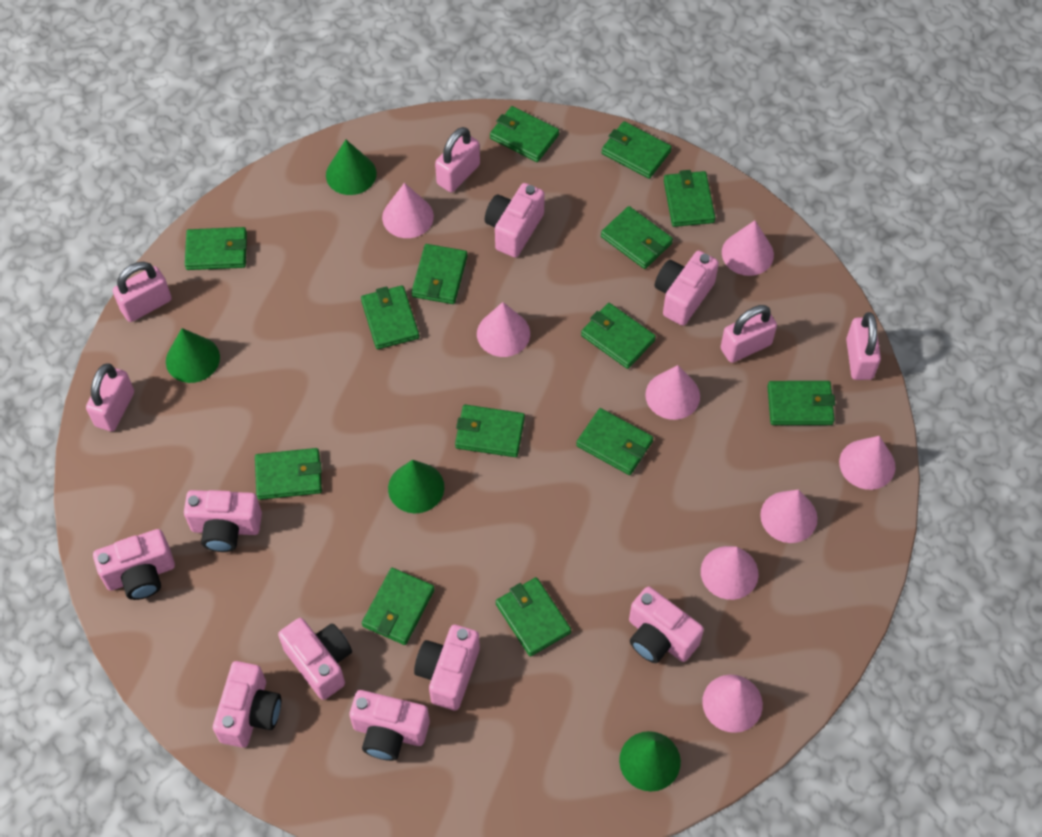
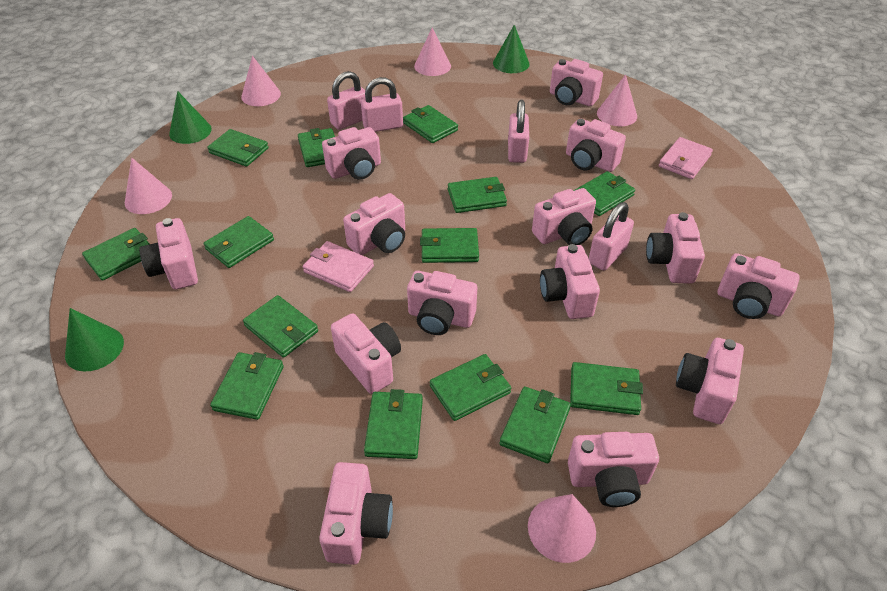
green cone: 4 -> 3
pink camera: 9 -> 14
pink cone: 8 -> 5
pink padlock: 5 -> 4
pink wallet: 0 -> 2

